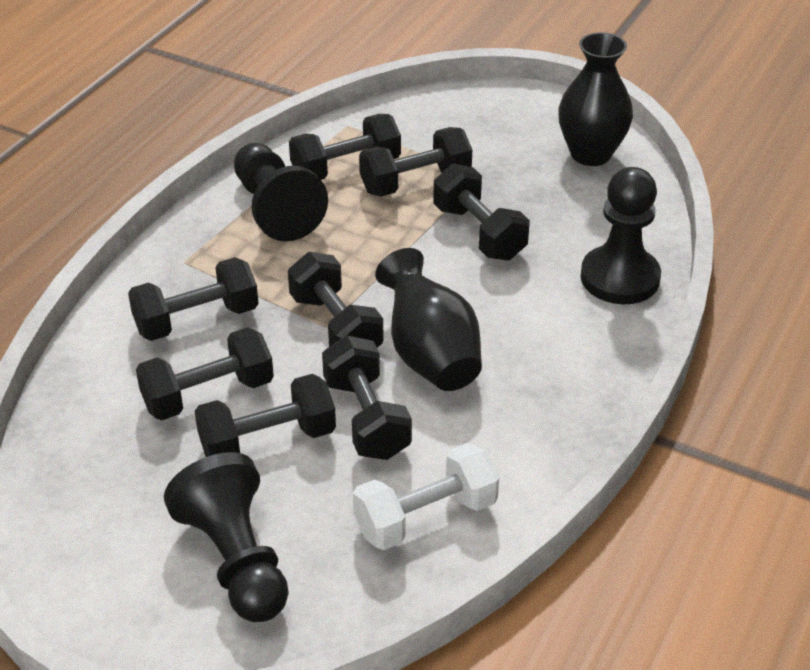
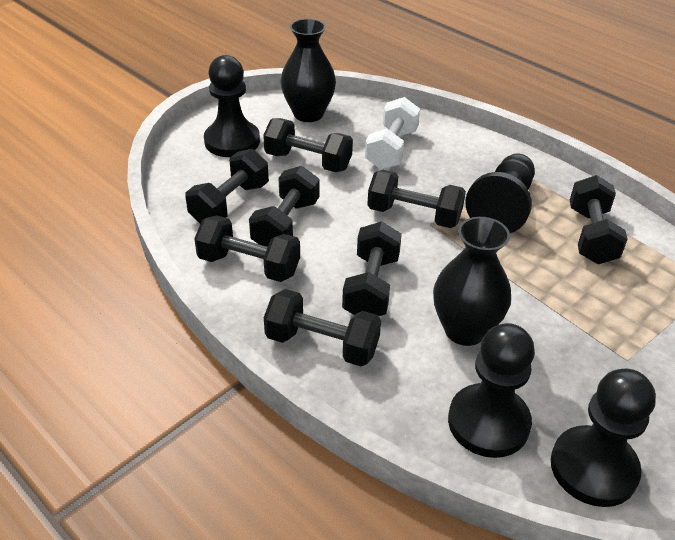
black pawn: 3 -> 4

